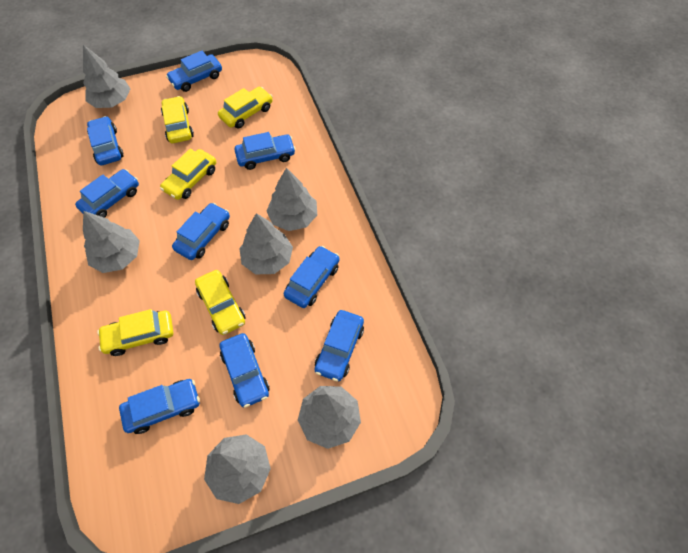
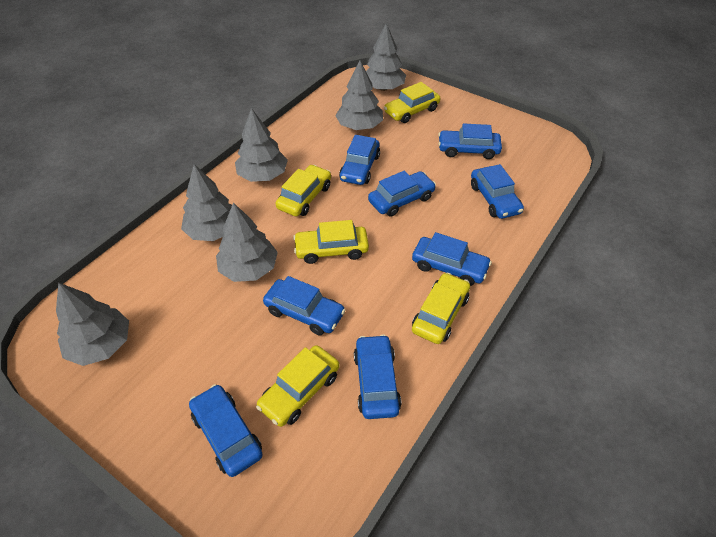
blue car: 9 -> 8

